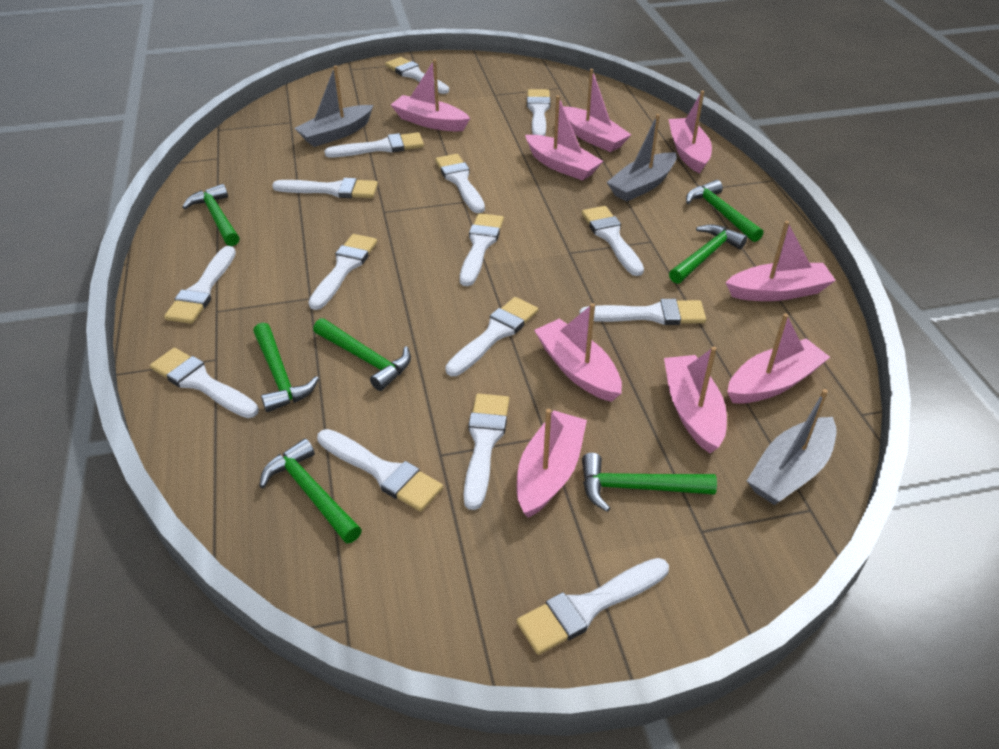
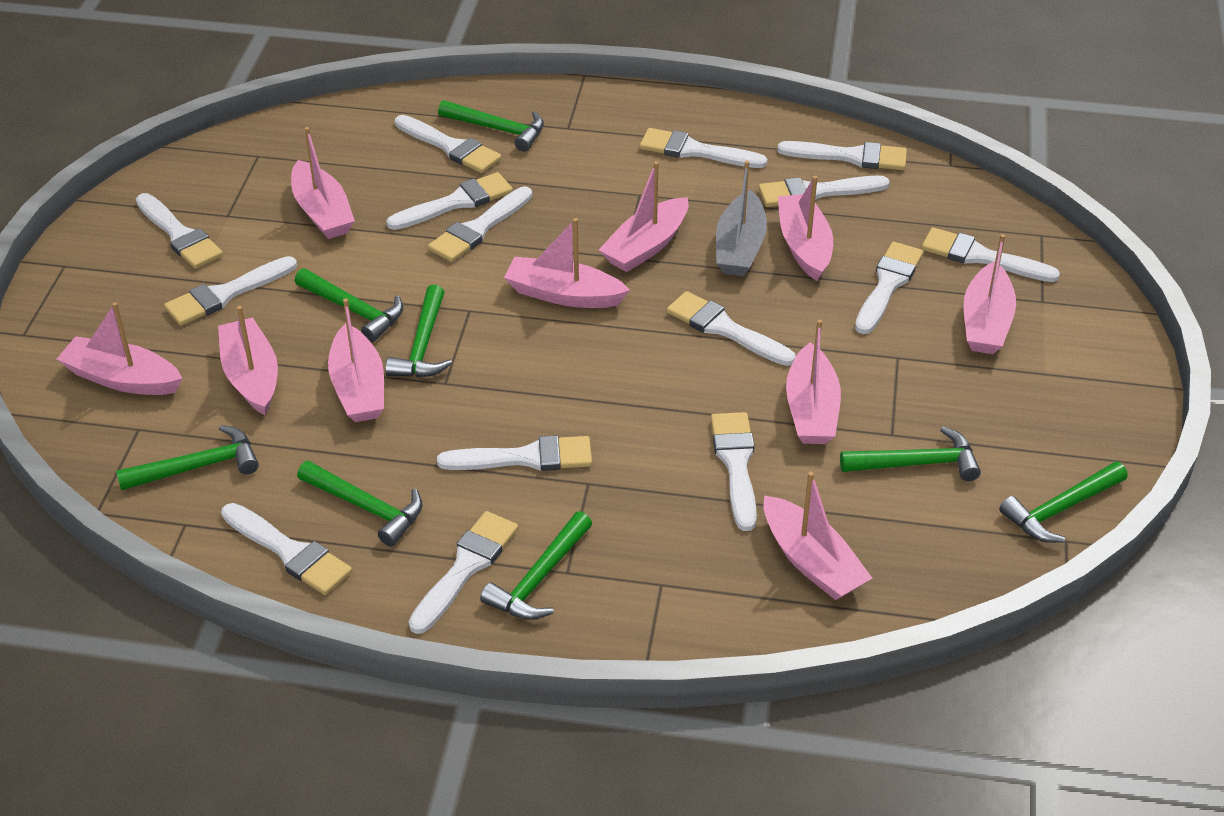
green hammer: 7 -> 8
grey boat: 3 -> 1
pink boat: 9 -> 10

